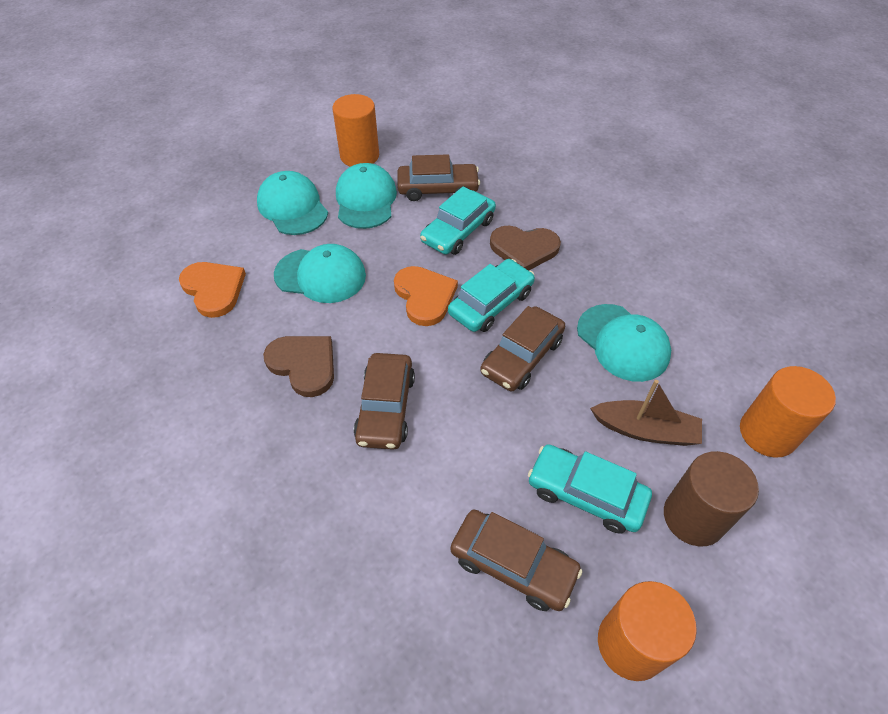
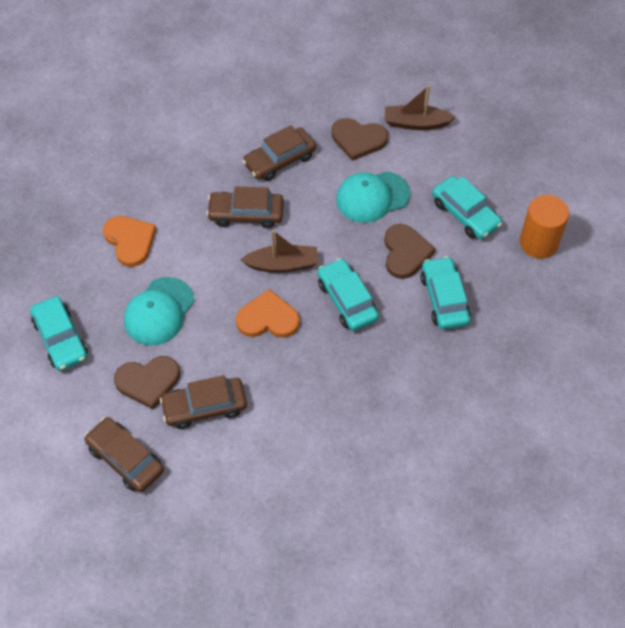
brown boat: 1 -> 2
brown cylinder: 1 -> 0
brown heart: 2 -> 3
orange cylinder: 3 -> 1
turquoise cap: 4 -> 2
turquoise car: 3 -> 4

